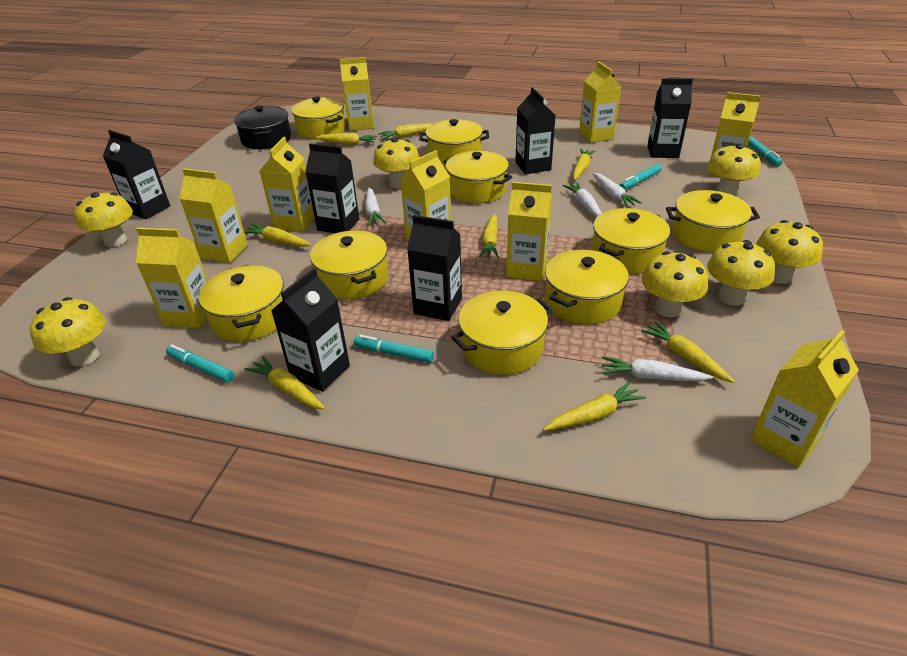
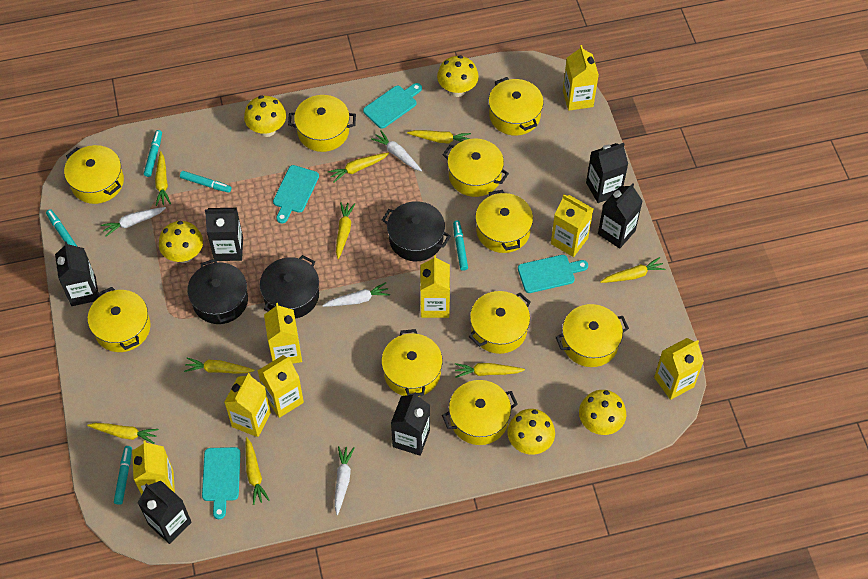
black pot: 1 -> 3
turquoise cutting board: 0 -> 4
turquoise marker: 4 -> 5
yellow carrot: 8 -> 9
yellow carton: 9 -> 8
yellow mushroom: 7 -> 5
yellow pot: 9 -> 10

